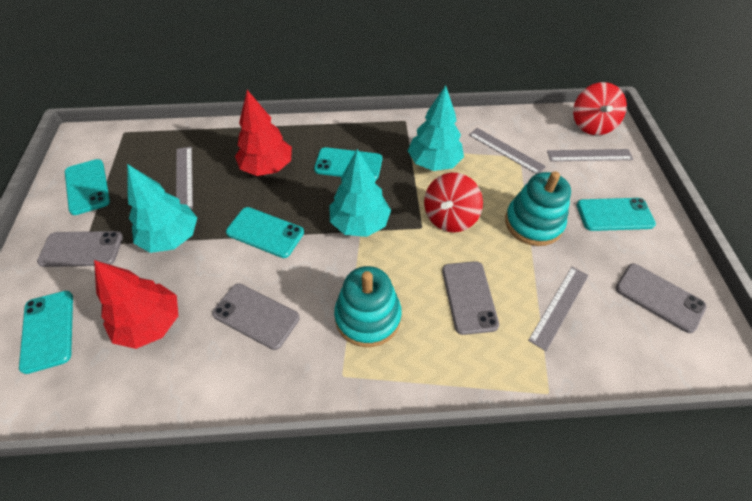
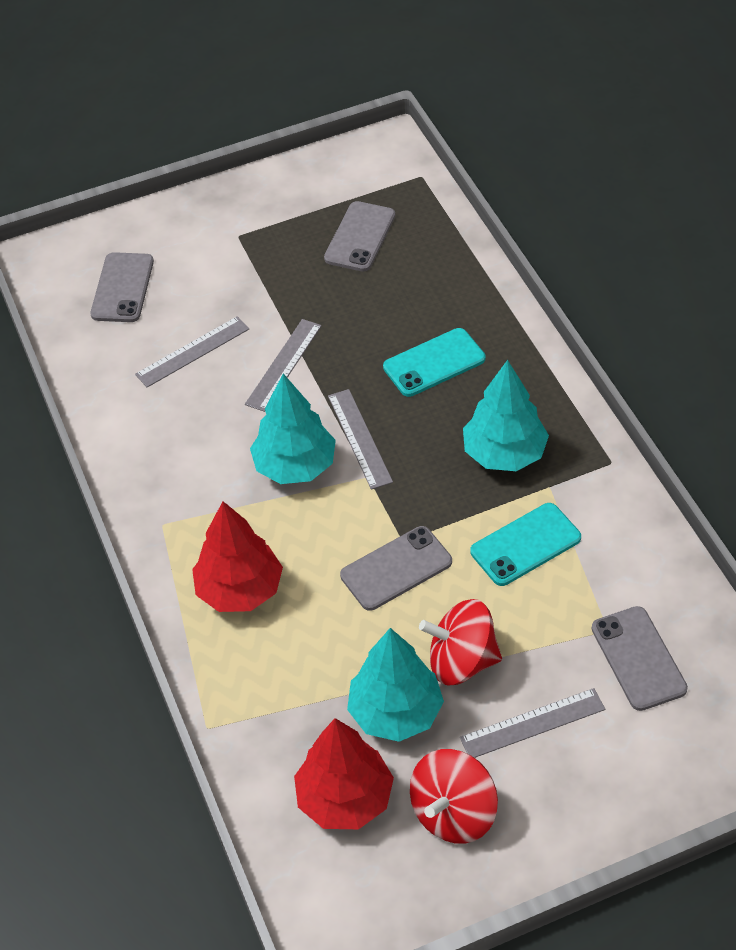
turquoise phone: 5 -> 2
turquoise stacking toy: 2 -> 0

